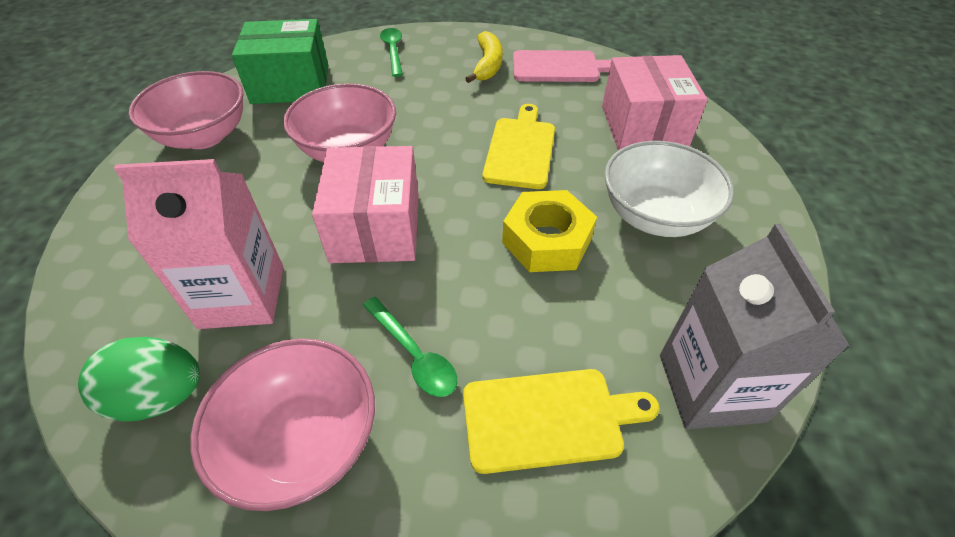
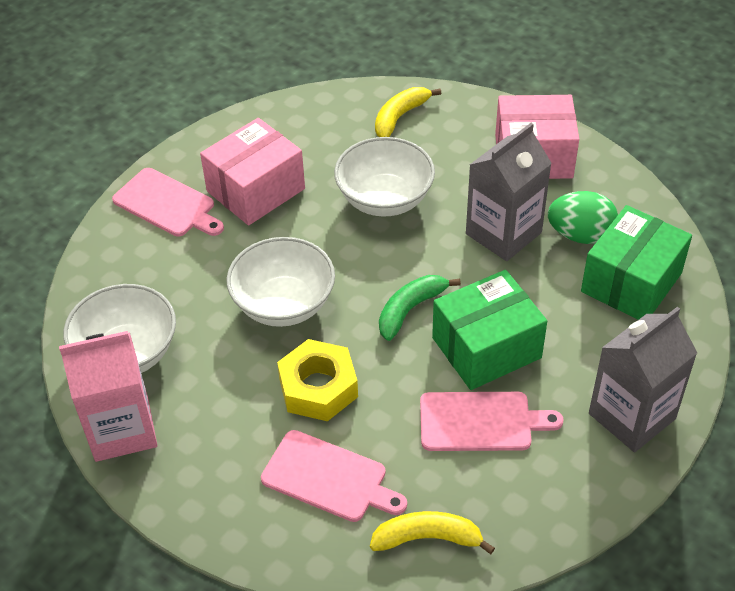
green banana: 0 -> 1
green box: 1 -> 2
green spoon: 2 -> 0
grey carton: 1 -> 2
pink bowl: 3 -> 0
pink cutting board: 1 -> 3
white bowl: 1 -> 3
yellow banana: 1 -> 2
yellow cutting board: 2 -> 0

